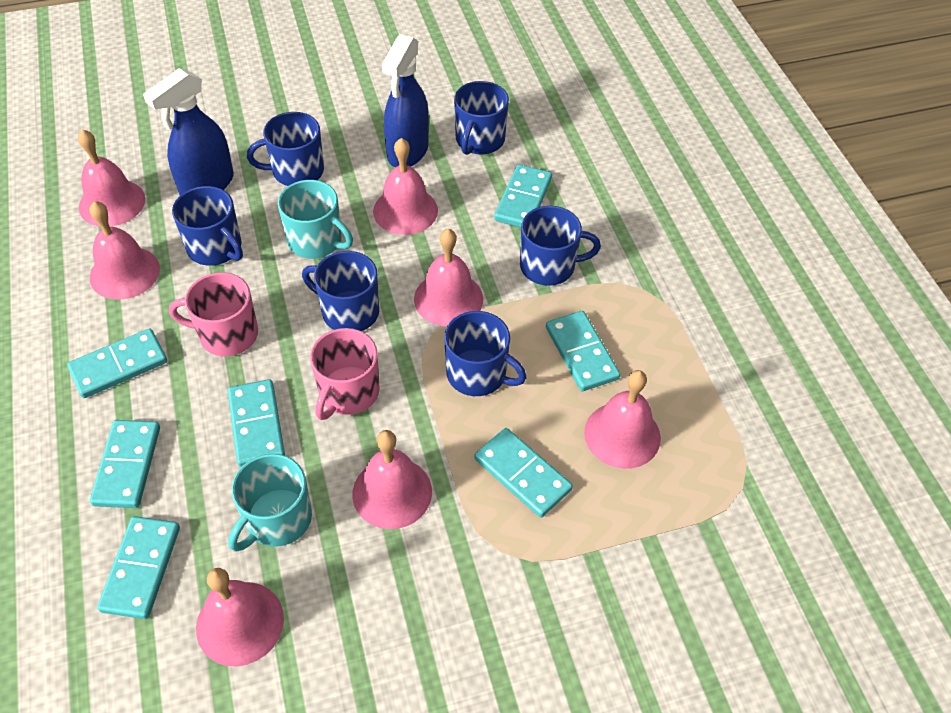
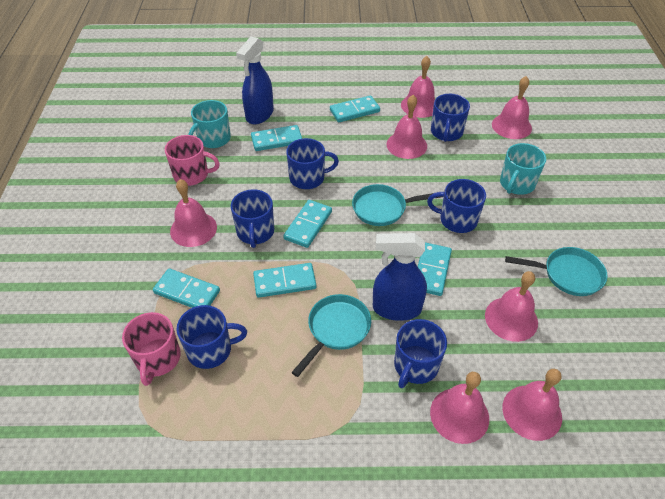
turquoise domino: 7 -> 6
turquoise pan: 0 -> 3

